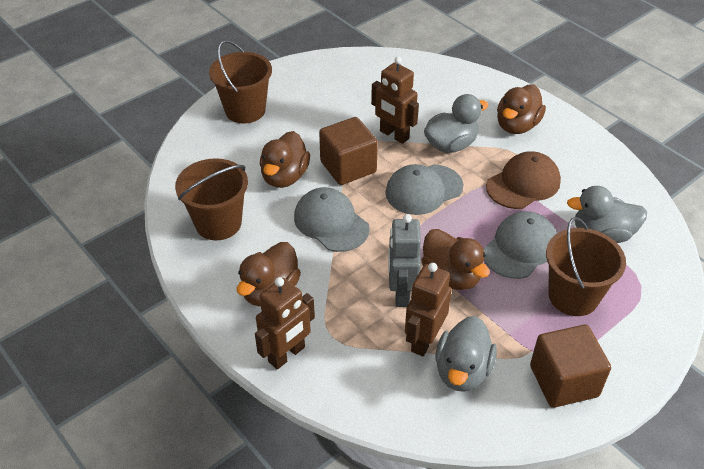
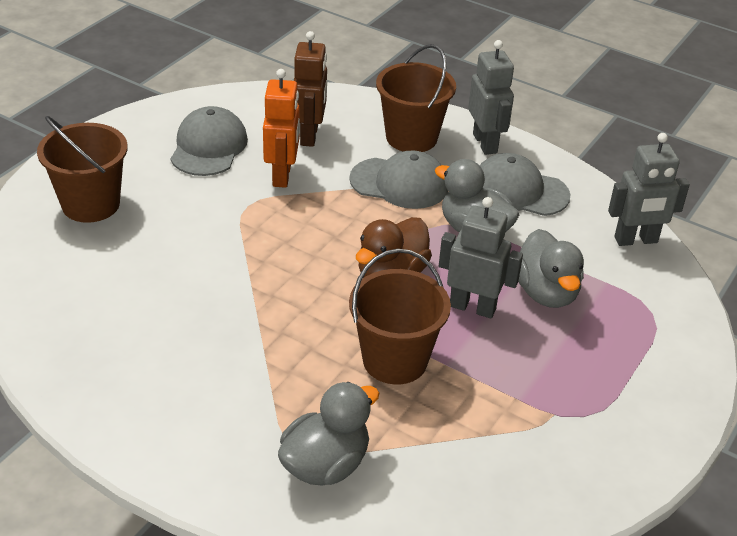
brown cap: 1 -> 0
brown cube: 2 -> 0
brown duck: 4 -> 1
brown robot: 3 -> 1
grey robot: 1 -> 3
orange robot: 0 -> 1

